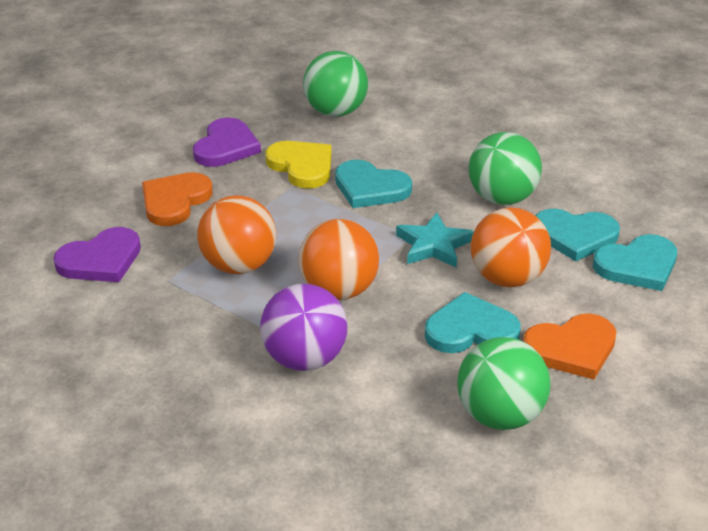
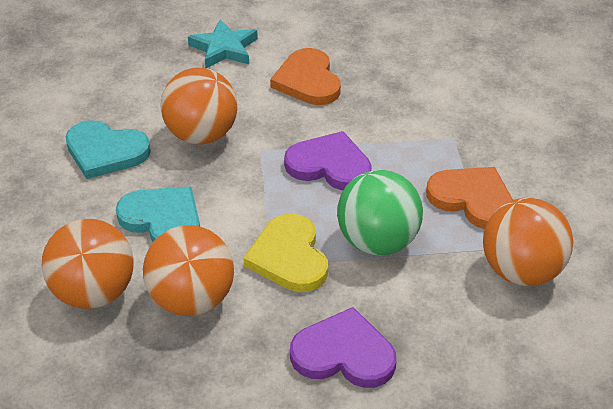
green ball: 3 -> 1
orange ball: 3 -> 4
purple ball: 1 -> 0
turquoise heart: 4 -> 2

